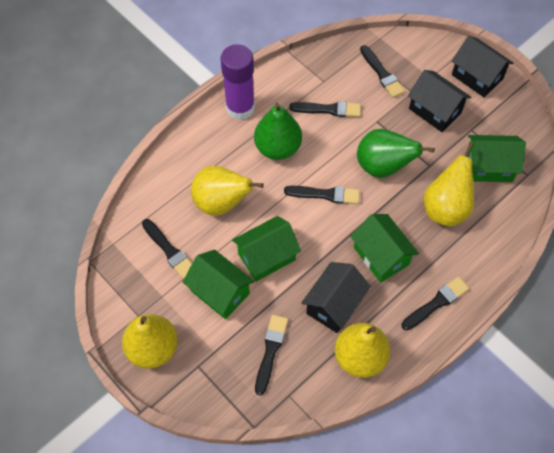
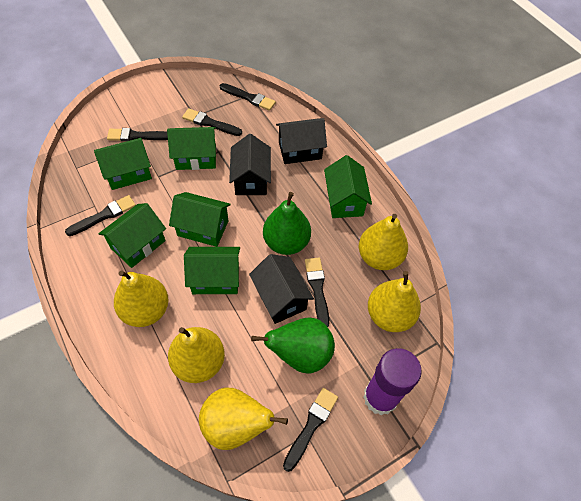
green house: 4 -> 6
yellow pear: 4 -> 5

